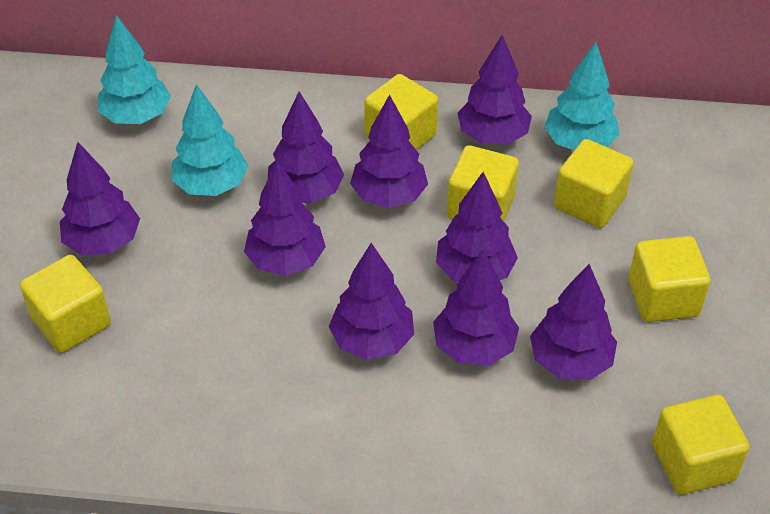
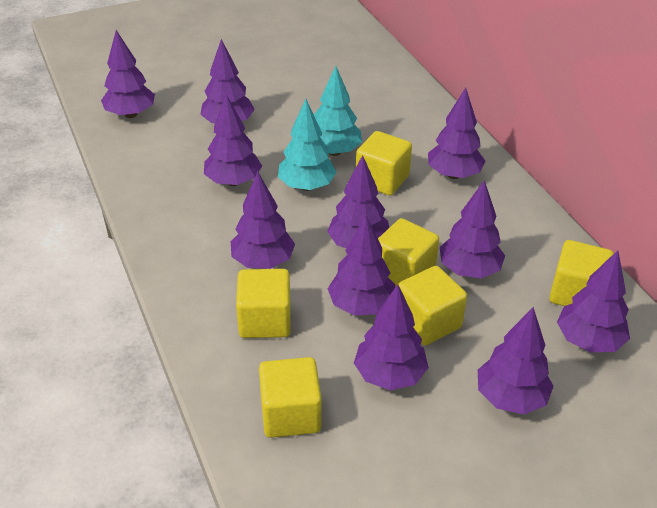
purple tree: 9 -> 11
turquoise tree: 3 -> 2

